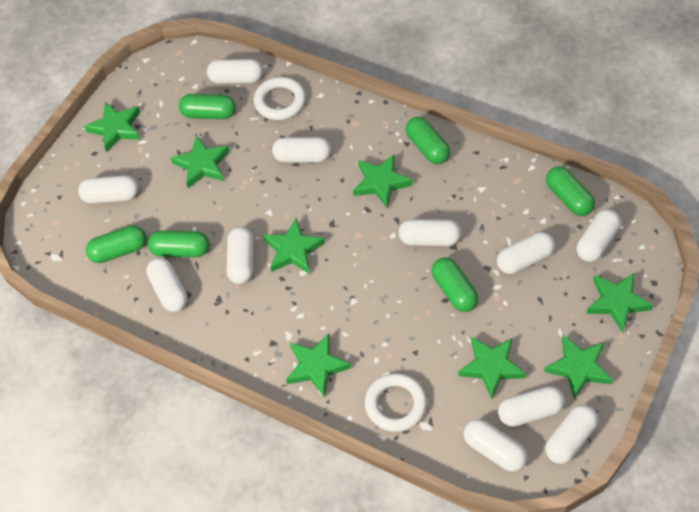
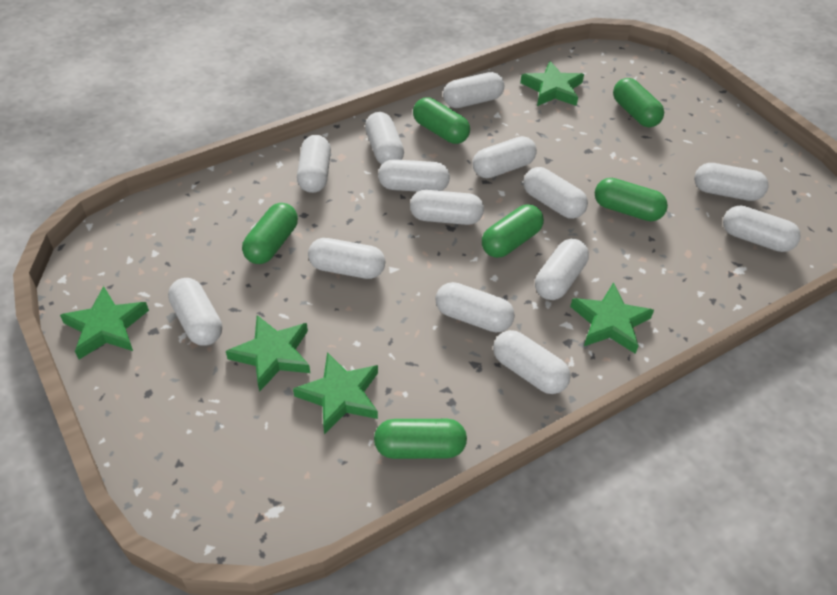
green star: 8 -> 5
white capsule: 11 -> 14
white ring: 2 -> 0

